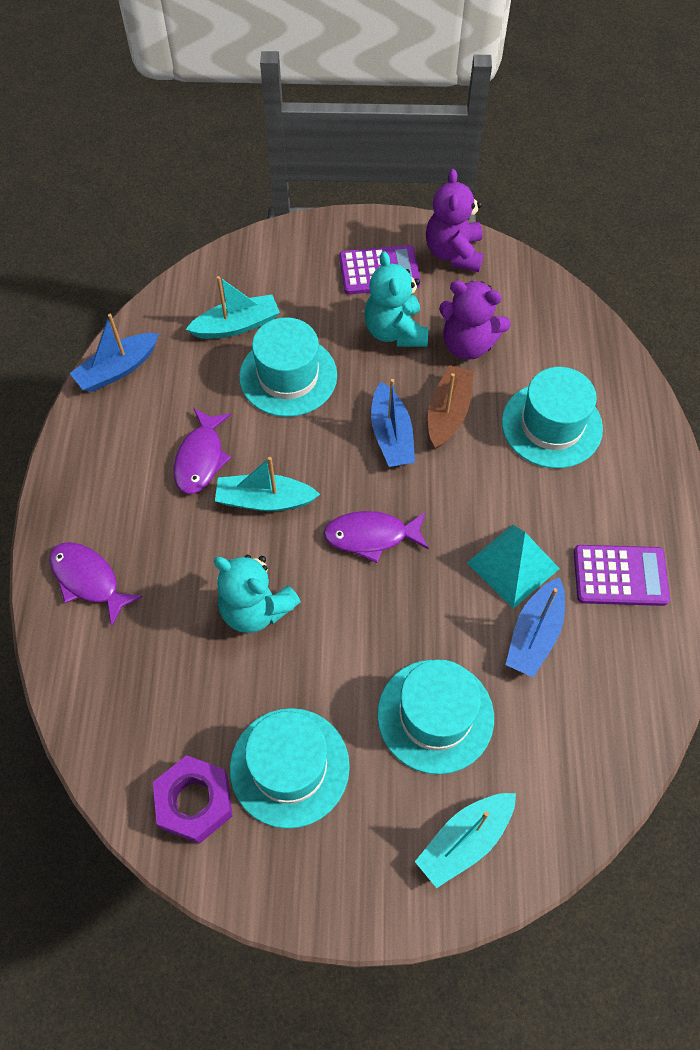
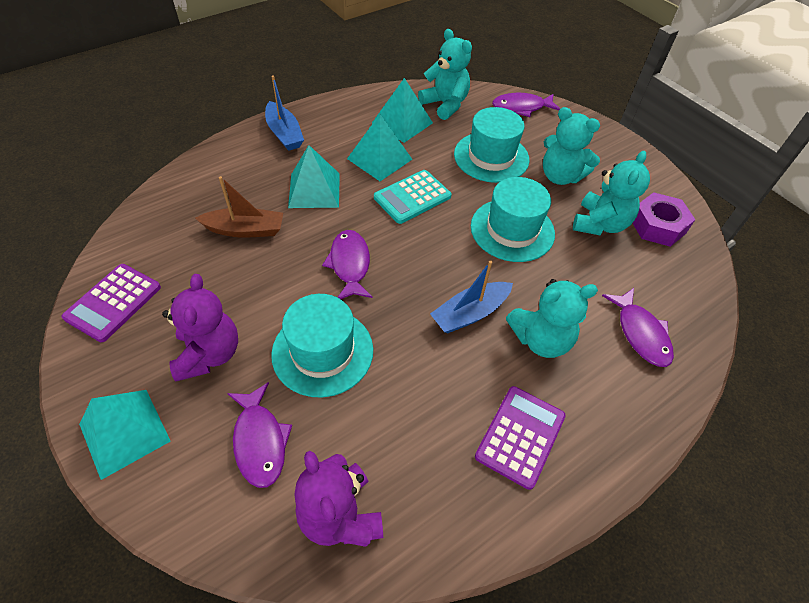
blue boat: 3 -> 2
purple fish: 3 -> 4
turquoise boat: 3 -> 0
turquoise calculator: 0 -> 1
turquoise hat: 4 -> 3
turquoise pyramid: 1 -> 4
turquoise teddy bear: 2 -> 4

